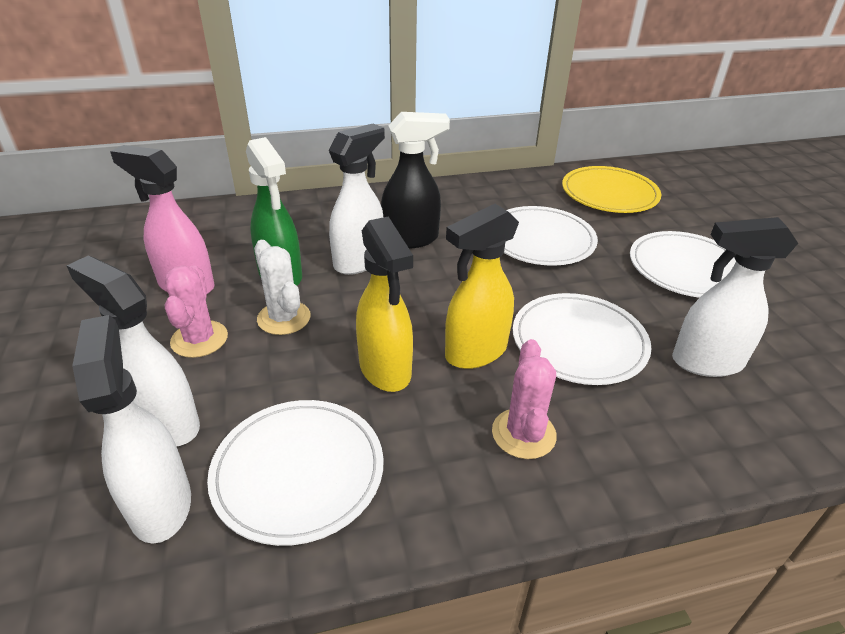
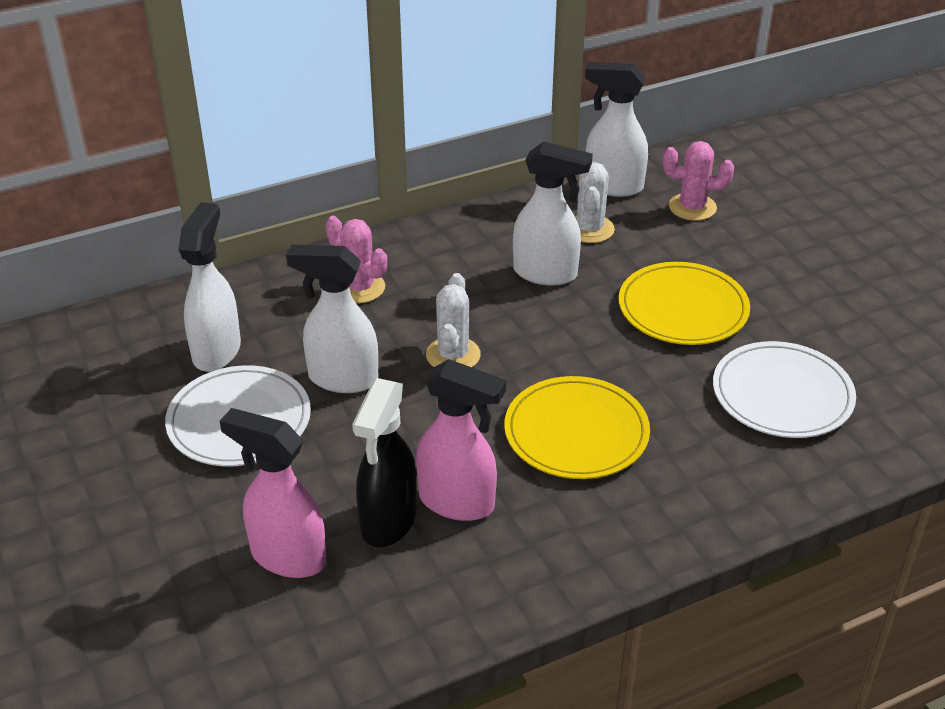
green spray bottle: 1 -> 0
pink spray bottle: 1 -> 2
white cactus: 1 -> 2
white plate: 4 -> 2
yellow plate: 1 -> 2
yellow spray bottle: 2 -> 0

